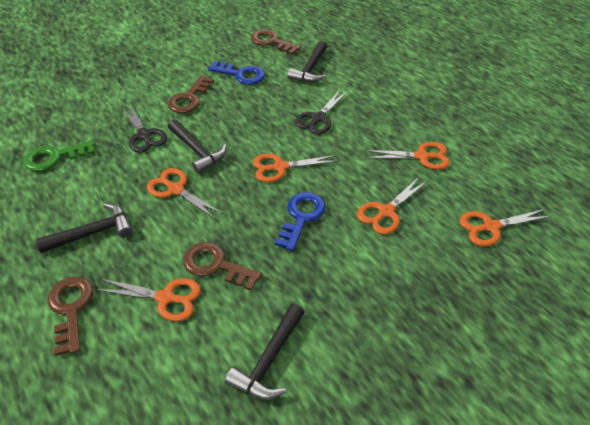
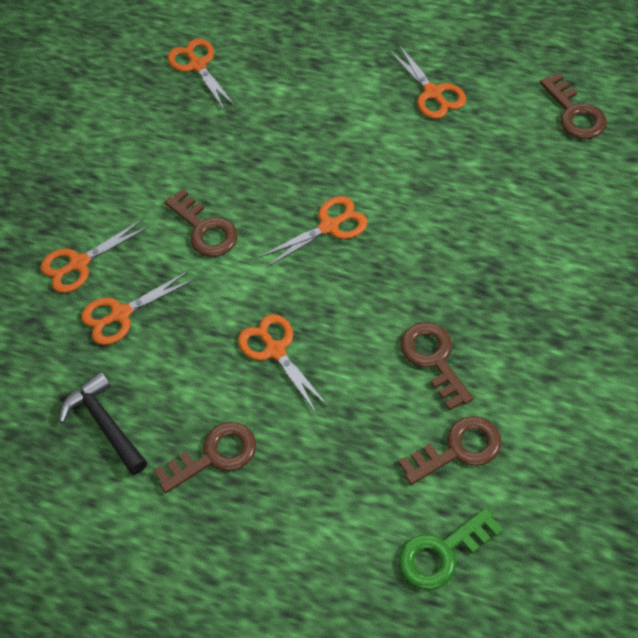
black hammer: 4 -> 1
black scissors: 2 -> 0
blue key: 2 -> 0
brown key: 4 -> 5

